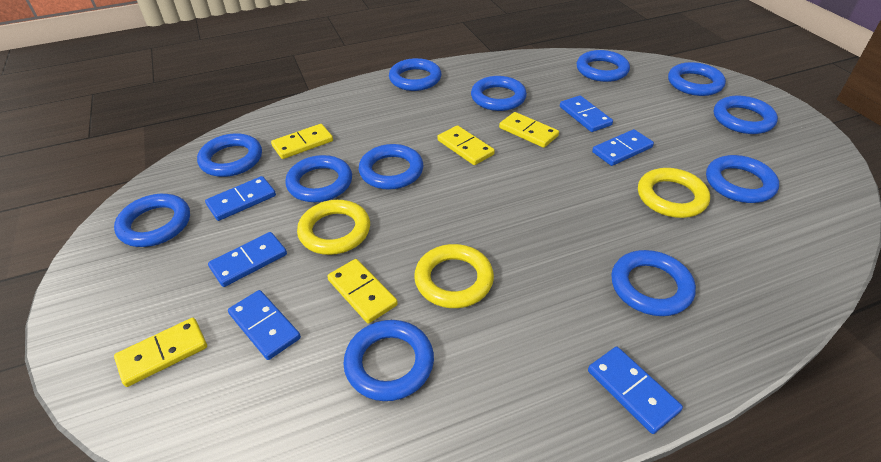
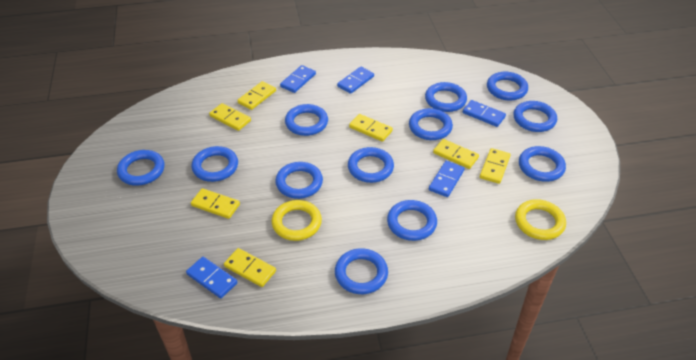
blue domino: 6 -> 5
yellow domino: 5 -> 7
yellow ring: 3 -> 2

